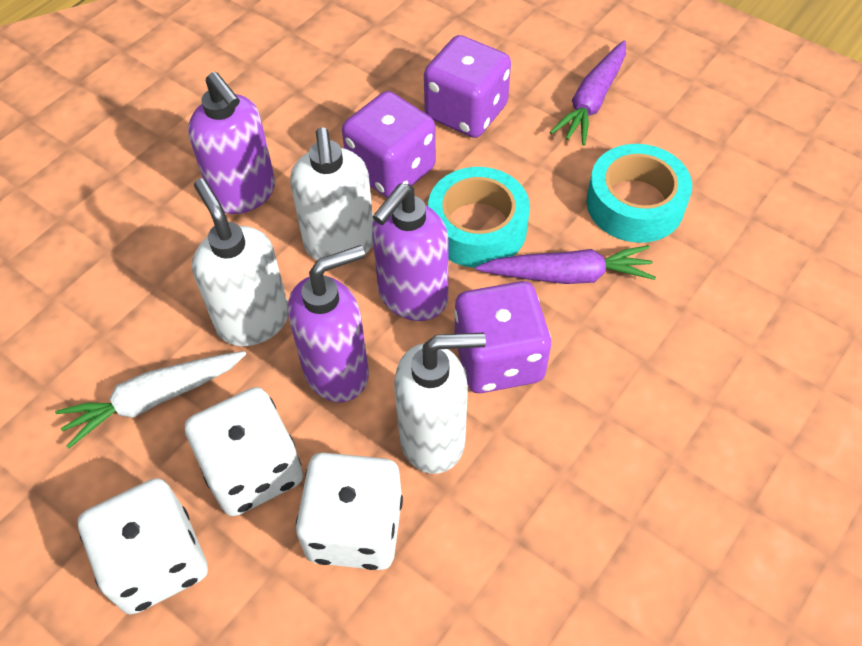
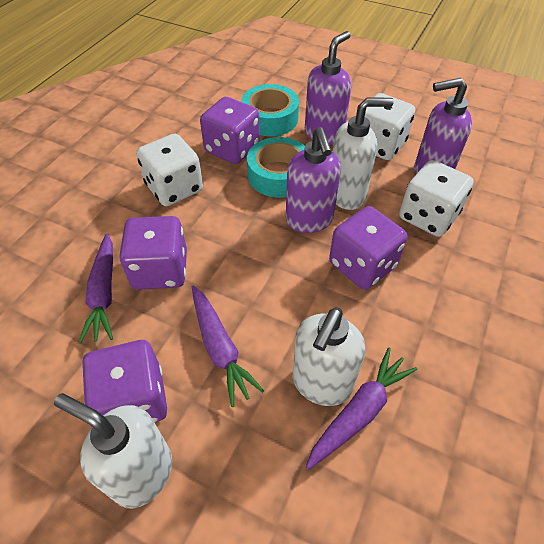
purple carrot: 2 -> 3
purple dice: 3 -> 4
white carrot: 1 -> 0

